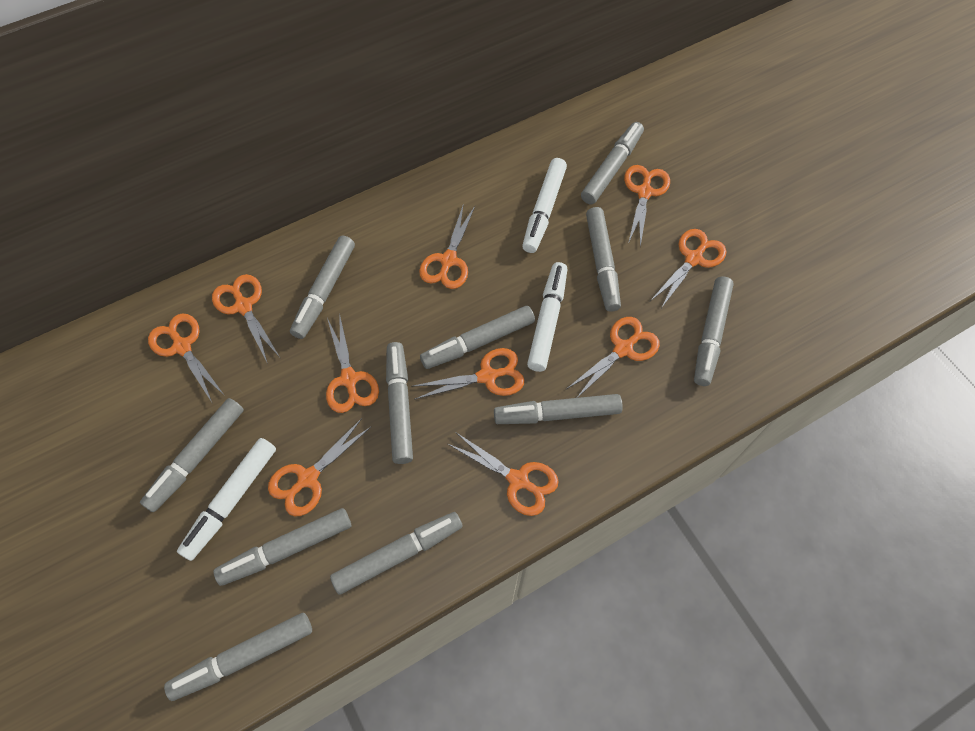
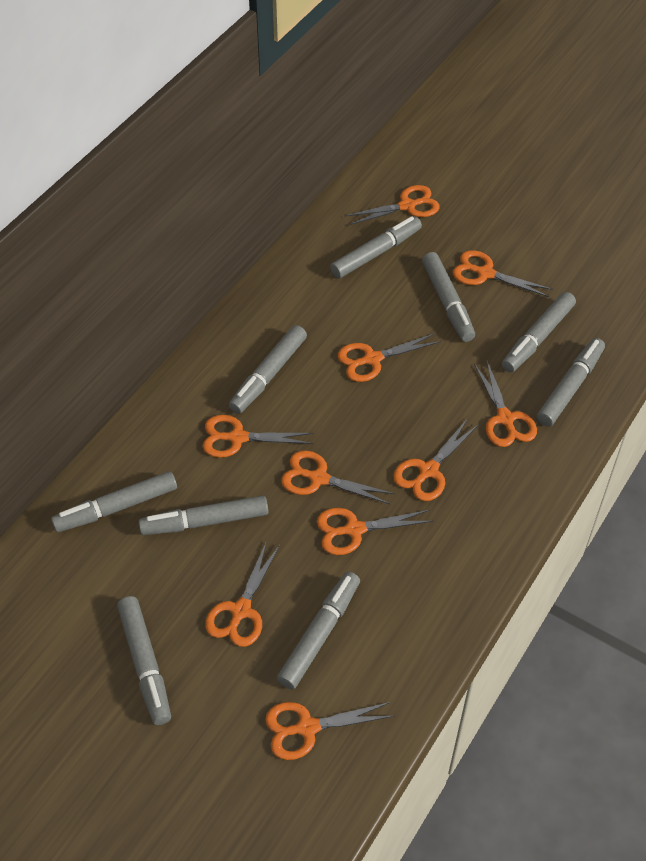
grey marker: 11 -> 9
white marker: 3 -> 0

